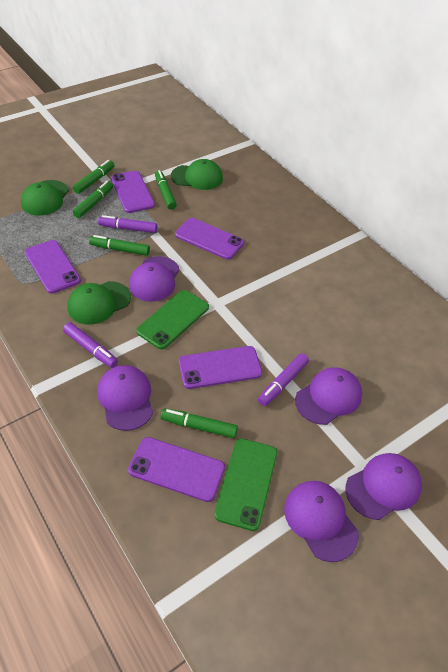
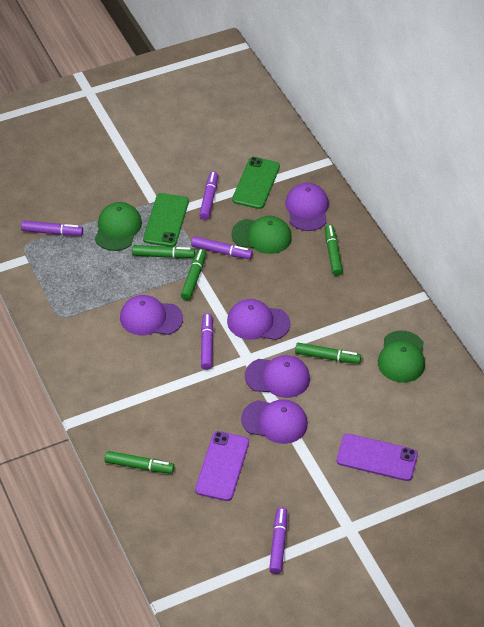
purple marker: 3 -> 5
purple phone: 5 -> 2

